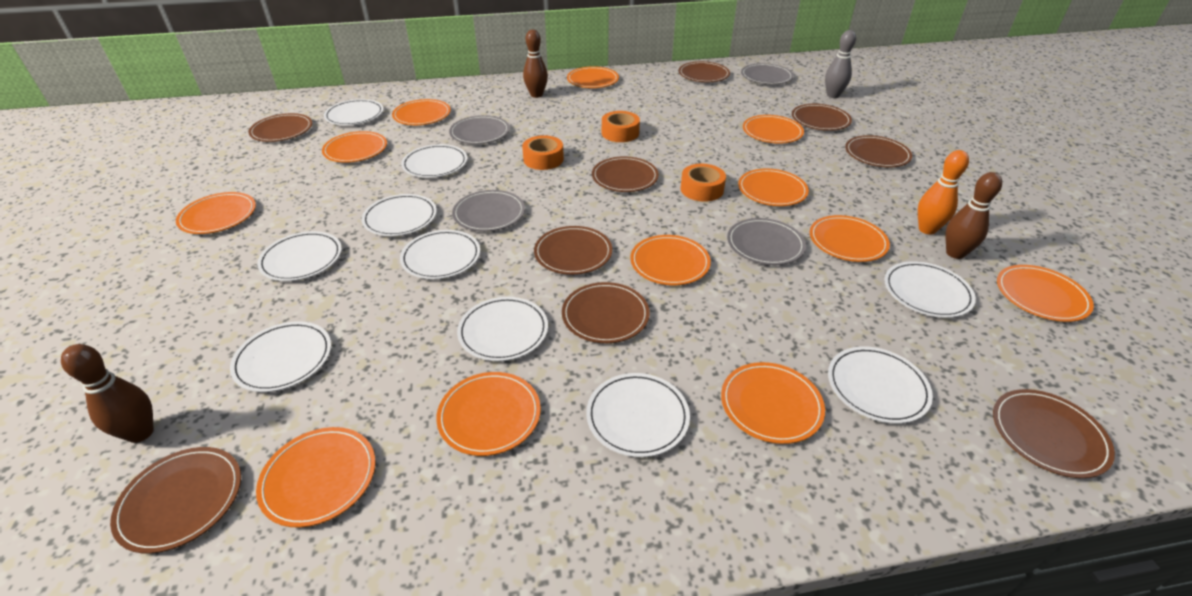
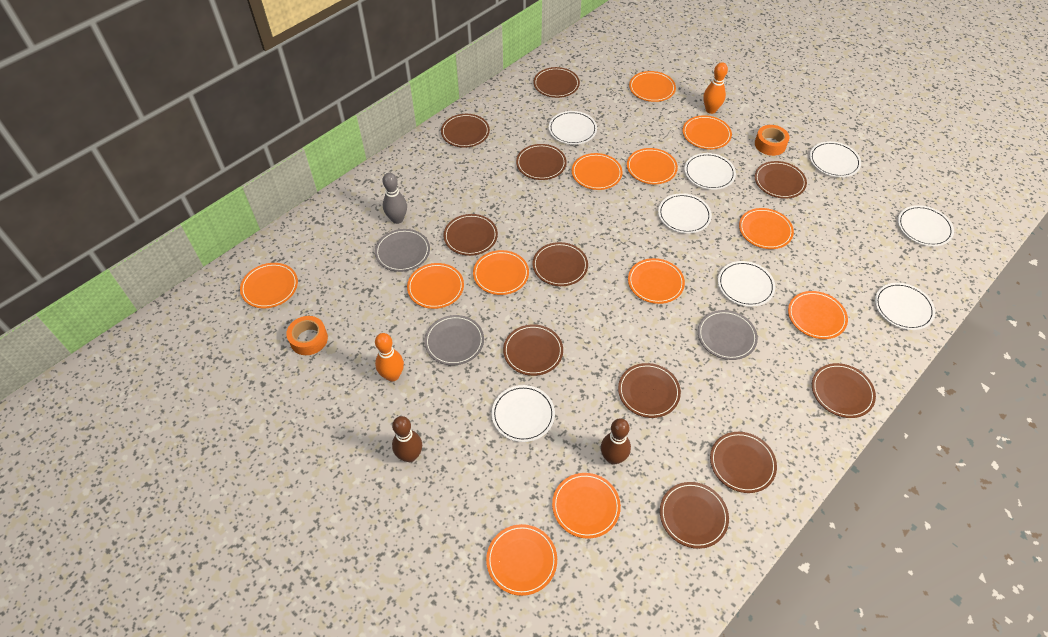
brown bowling pin: 3 -> 2
brown plate: 9 -> 11
grey plate: 4 -> 3
orange bowling pin: 1 -> 2
orange tape: 3 -> 2
white plate: 10 -> 8

